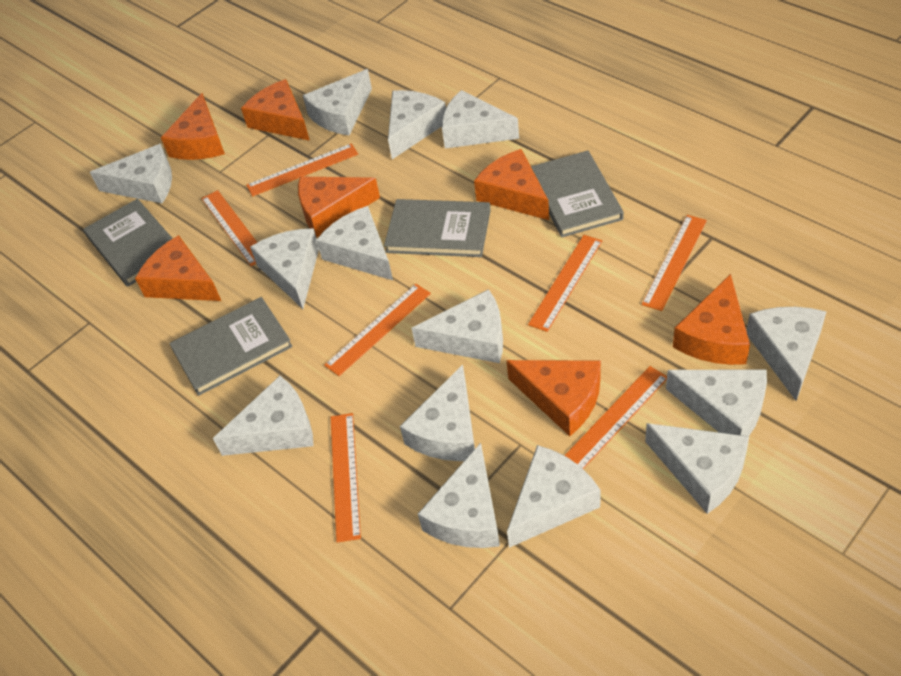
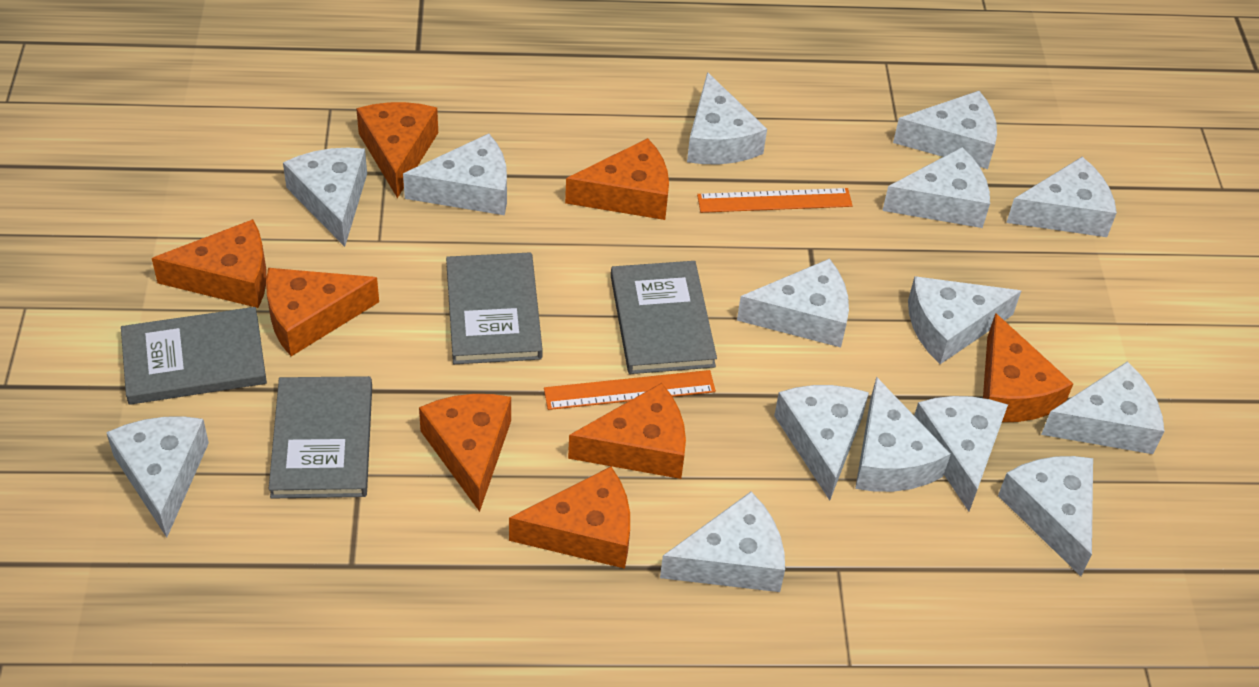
orange cheese: 7 -> 8
orange ruler: 7 -> 2
white cheese: 14 -> 15

